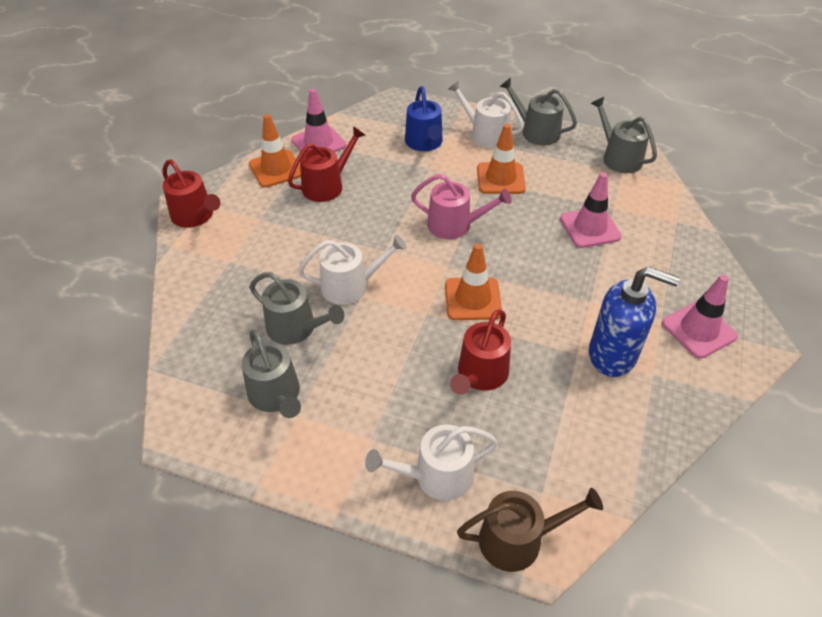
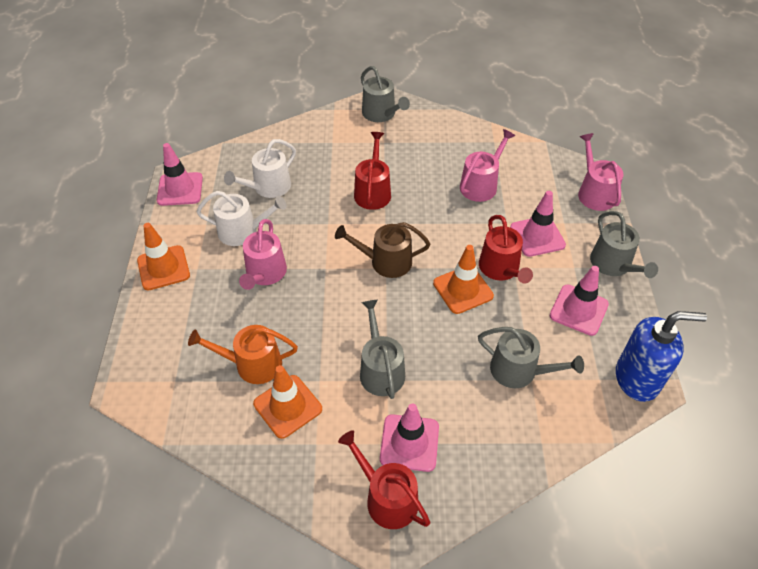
blue watering can: 1 -> 0
orange watering can: 0 -> 1
pink traffic cone: 3 -> 4
pink watering can: 1 -> 3
white watering can: 3 -> 2

